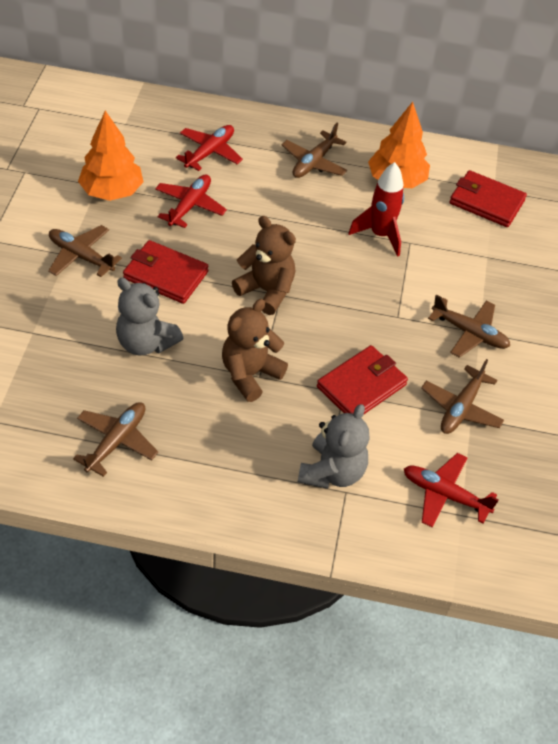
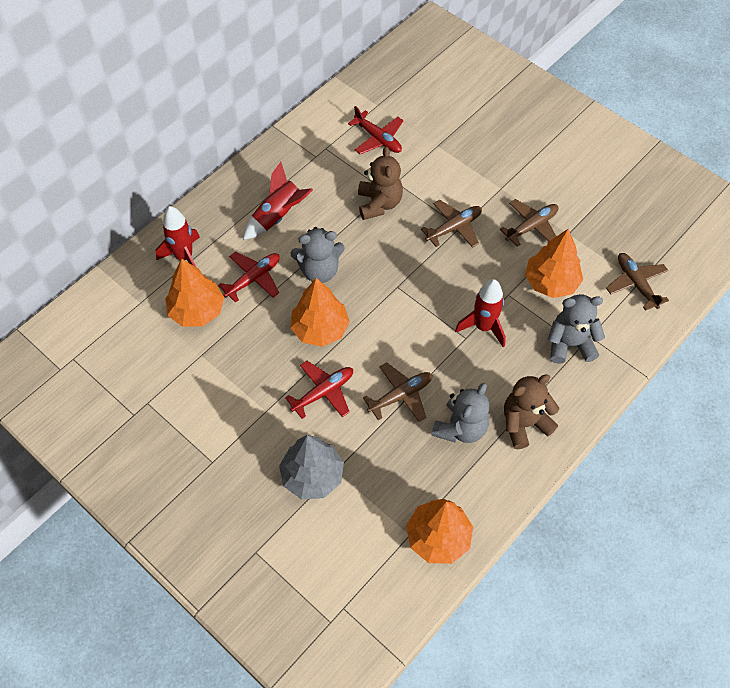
brown plane: 5 -> 4
grey teddy bear: 2 -> 3
grey tree: 0 -> 1
orange tree: 2 -> 4
red rocket: 1 -> 3
red wallet: 3 -> 0

